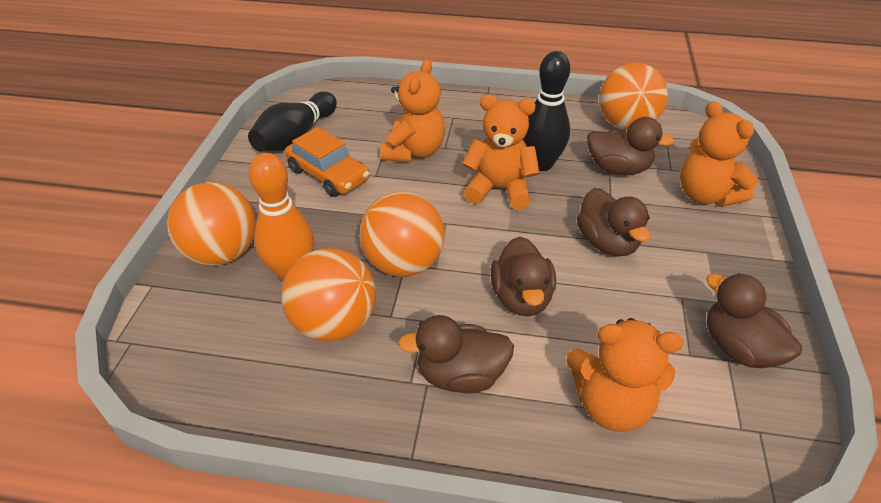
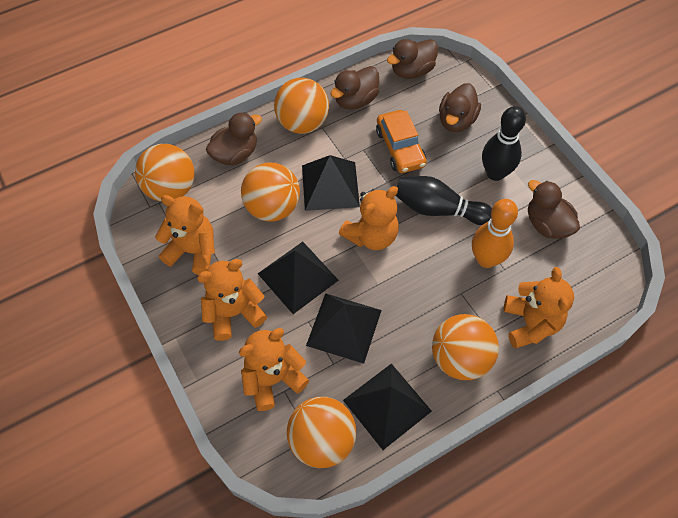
black pyramid: 0 -> 4
orange ball: 4 -> 5
orange teddy bear: 4 -> 5

